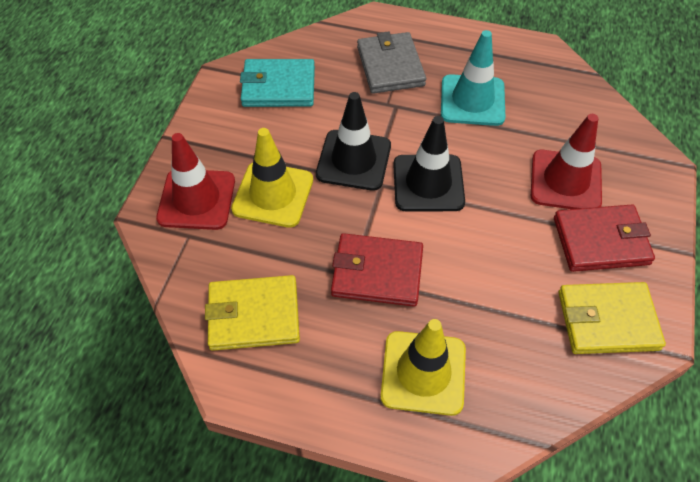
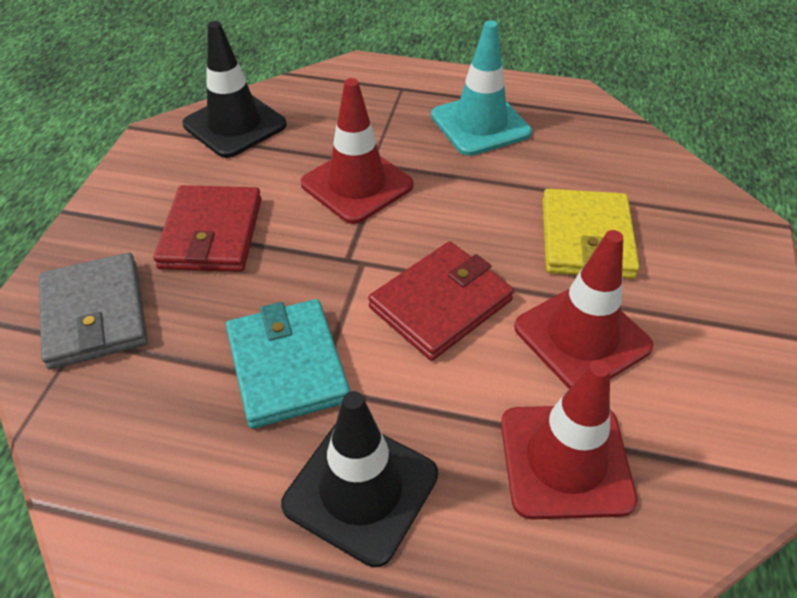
red traffic cone: 2 -> 3
yellow traffic cone: 2 -> 0
yellow wallet: 2 -> 1

